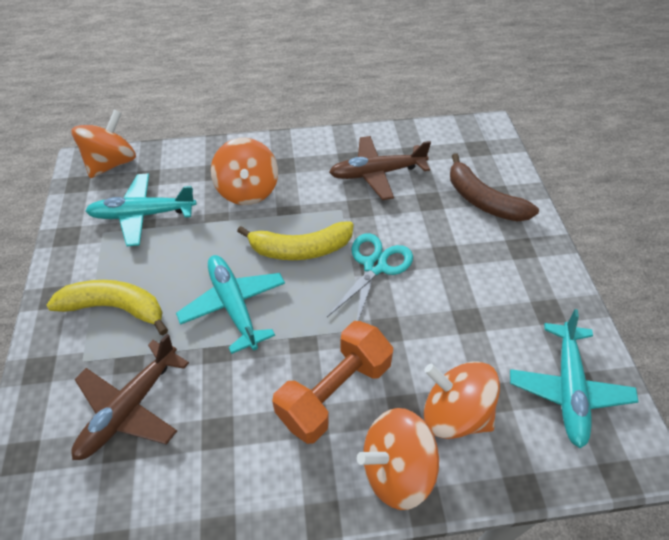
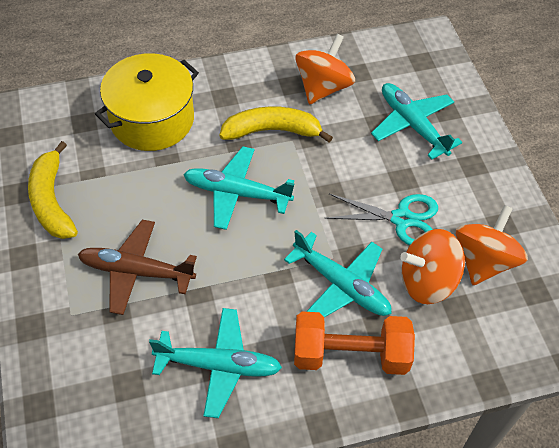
brown banana: 1 -> 0
brown plane: 2 -> 1
orange spinning top: 4 -> 3
turquoise plane: 3 -> 4
yellow pot: 0 -> 1

